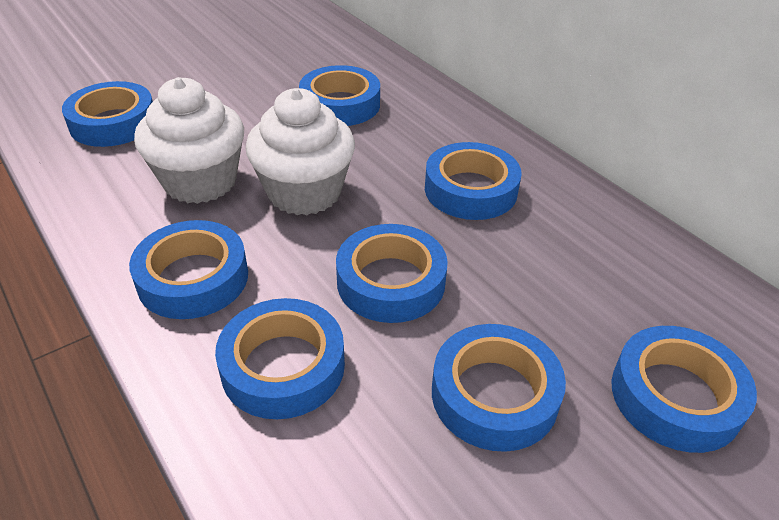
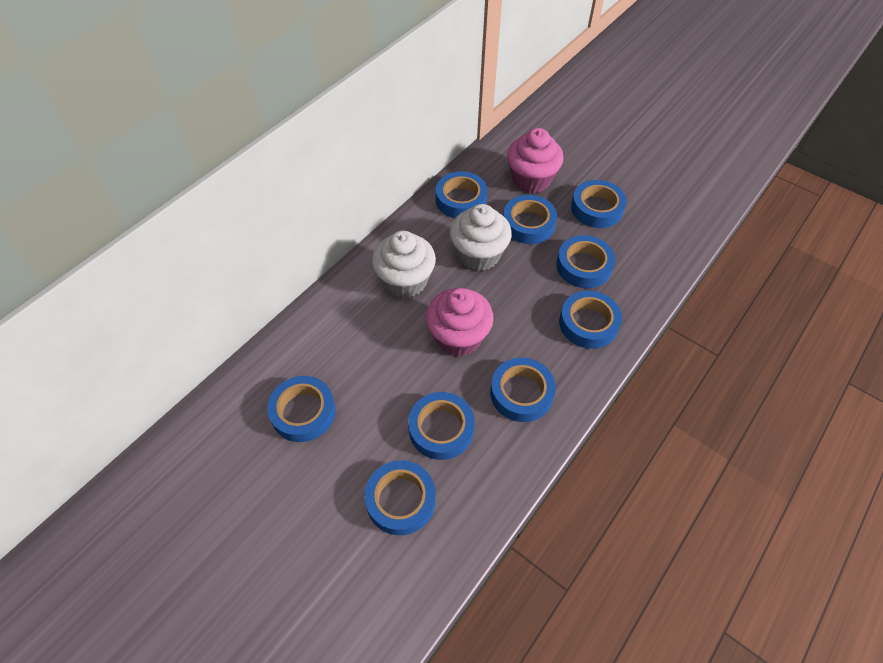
blue tape: 8 -> 9
pink cupcake: 0 -> 2

